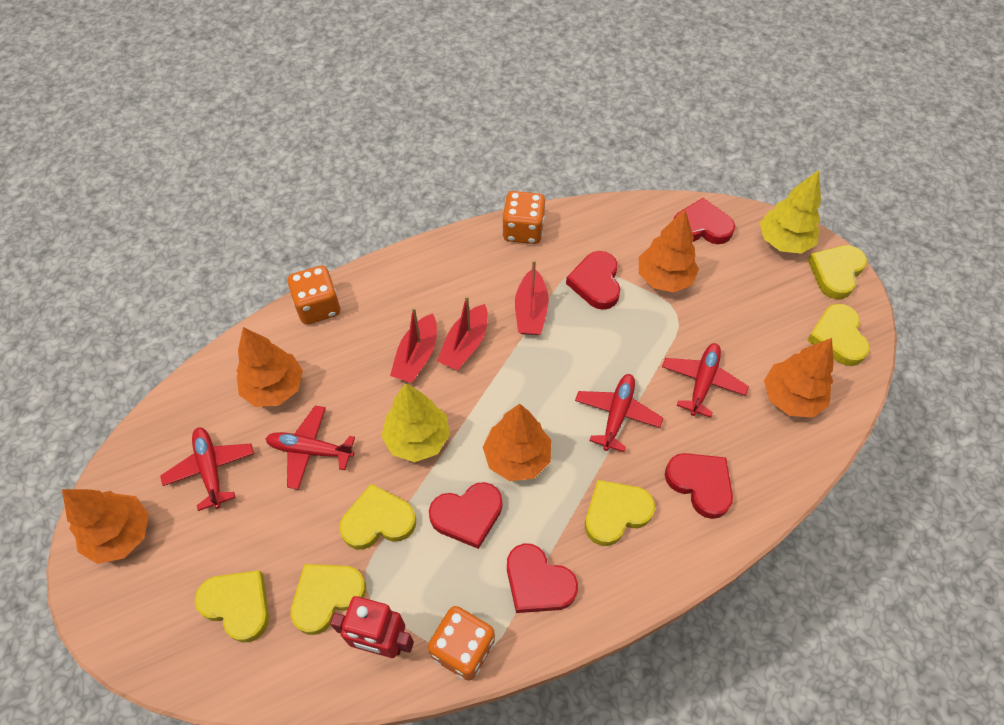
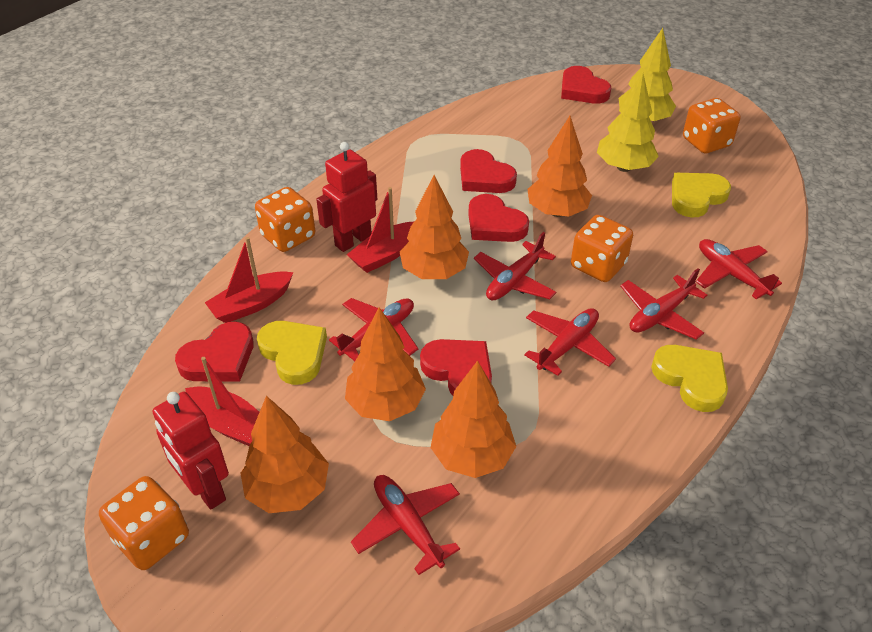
orange dice: 3 -> 4
red plane: 4 -> 6
red robot: 1 -> 2
yellow heart: 6 -> 3

